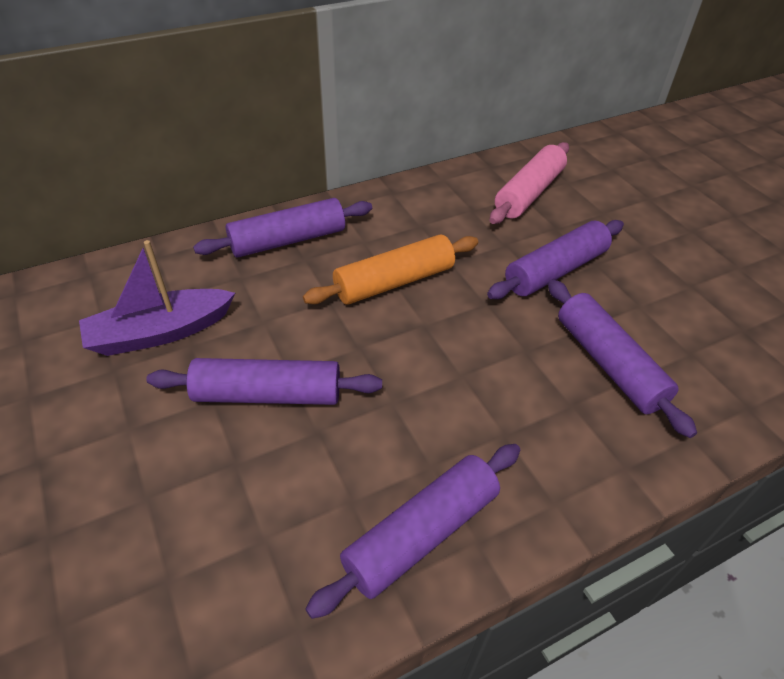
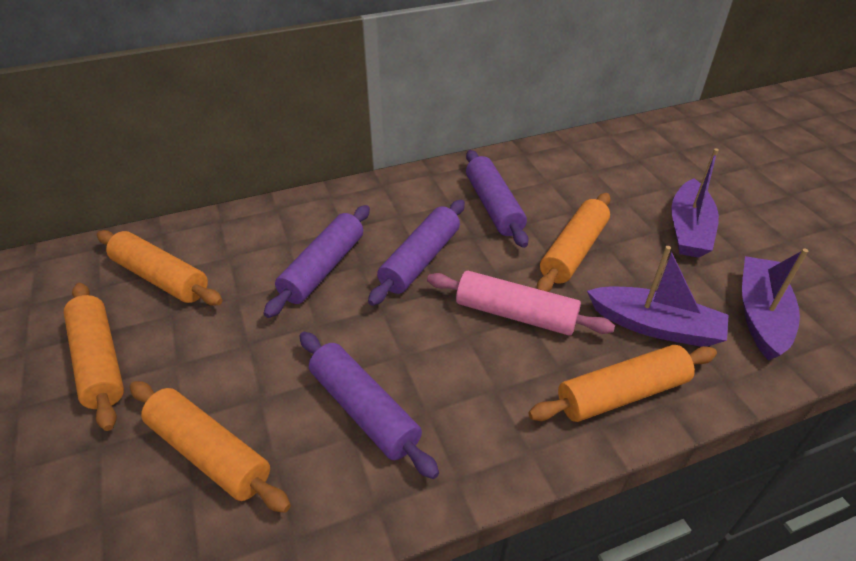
orange rolling pin: 1 -> 5
purple boat: 1 -> 3
purple rolling pin: 5 -> 4

